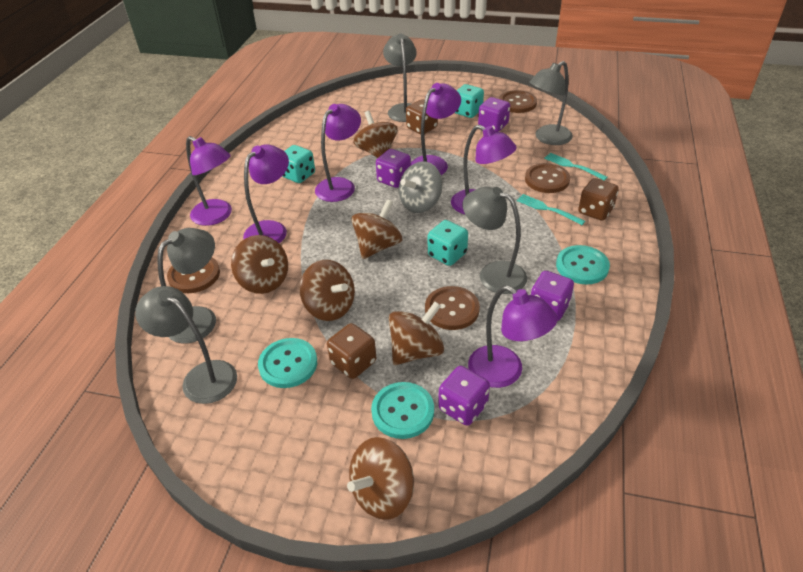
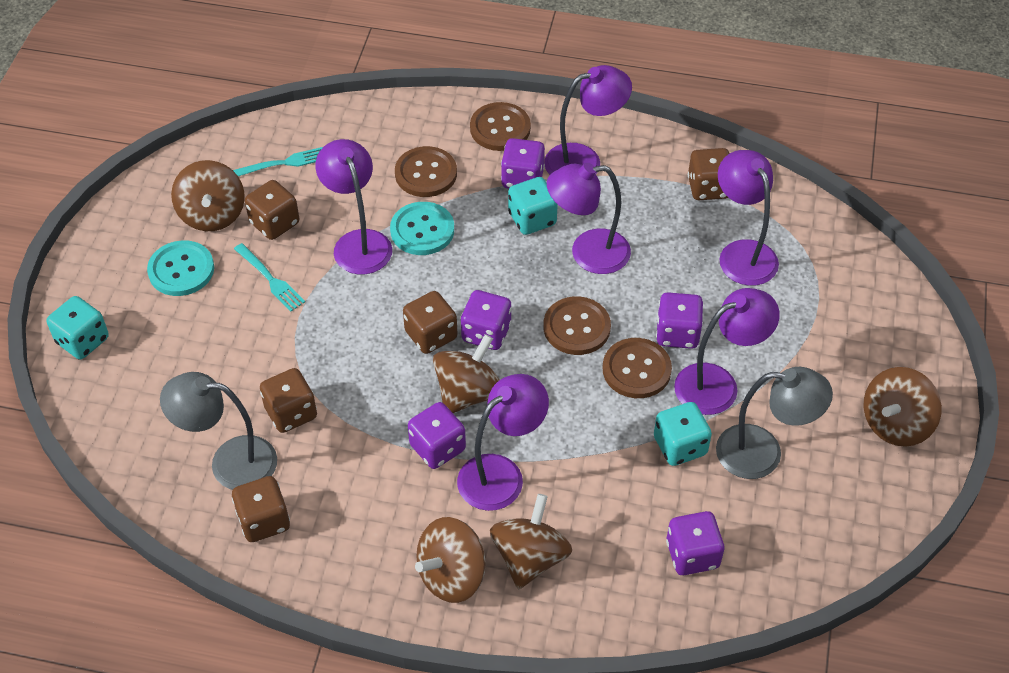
brown dice: 3 -> 5
brown spinning top: 6 -> 5
grey lamp: 5 -> 2
grey spinning top: 1 -> 0
purple dice: 4 -> 5
turquoise button: 3 -> 2

